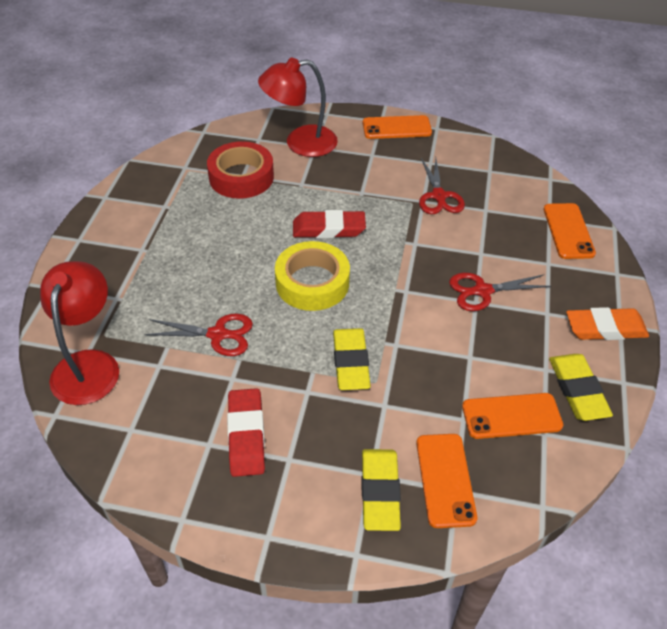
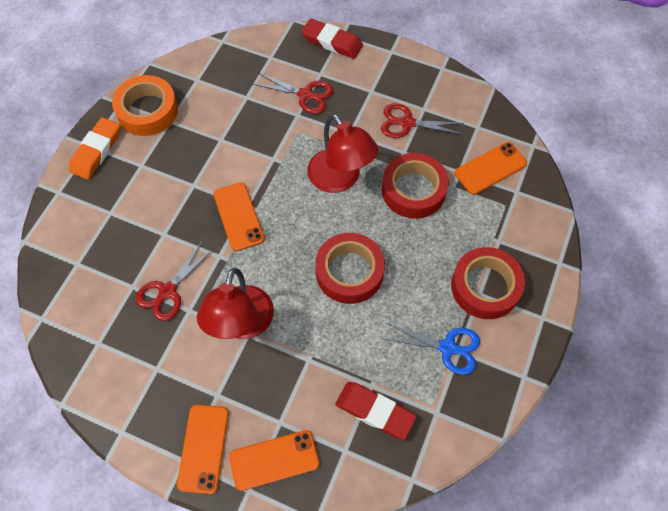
blue scissors: 0 -> 1
orange tape: 0 -> 1
red tape: 1 -> 3
yellow eraser: 3 -> 0
yellow tape: 1 -> 0

